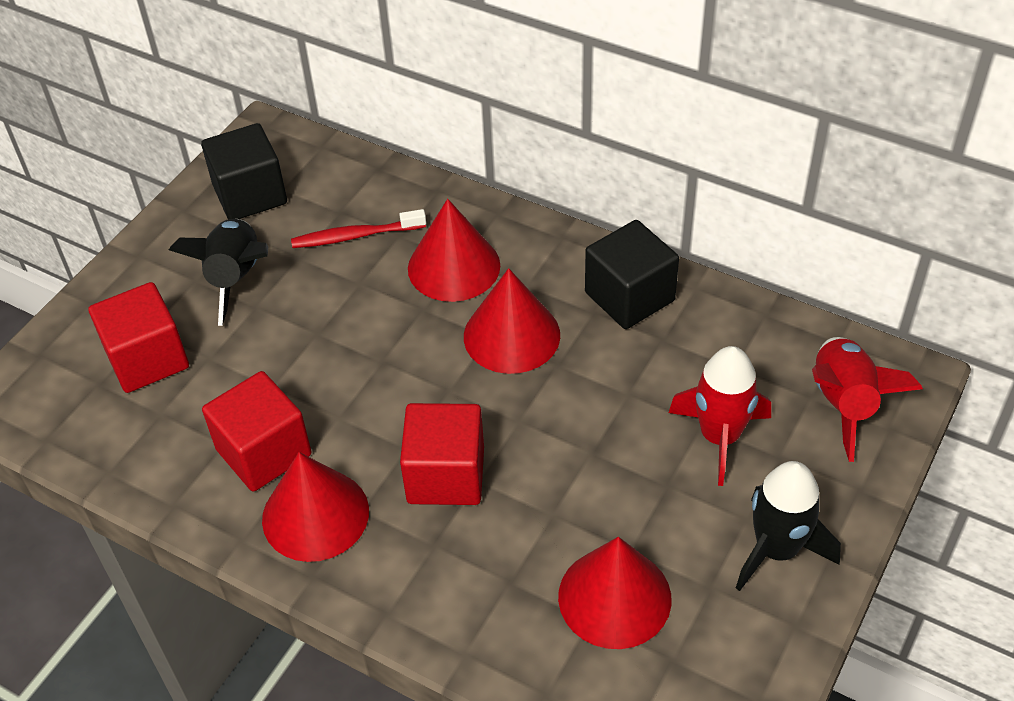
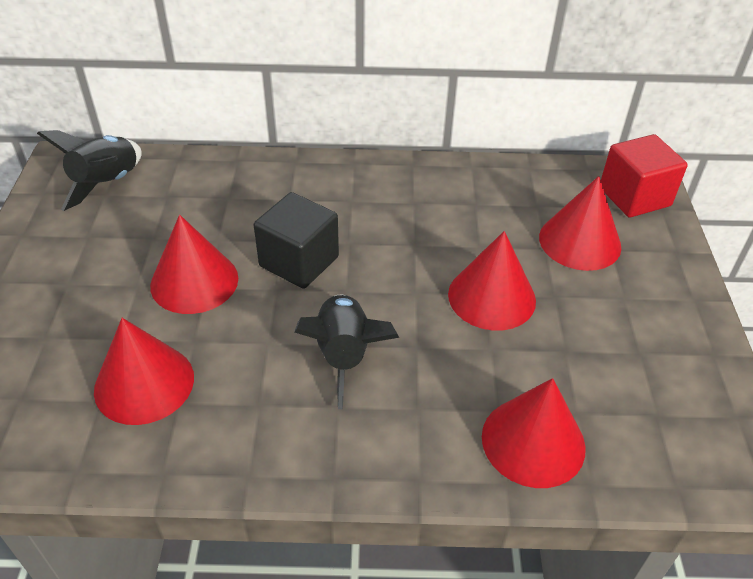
black cube: 2 -> 1
red cone: 4 -> 5
red cube: 3 -> 1
red rocket: 2 -> 0
red toothbrush: 1 -> 0

